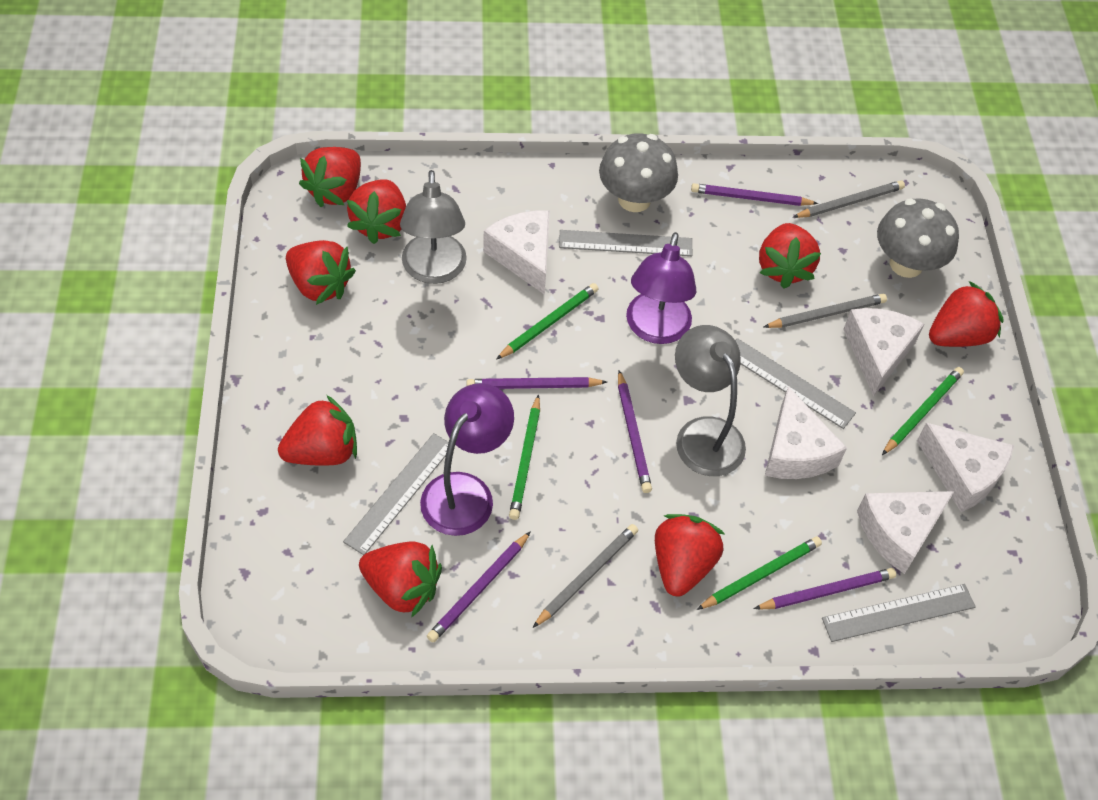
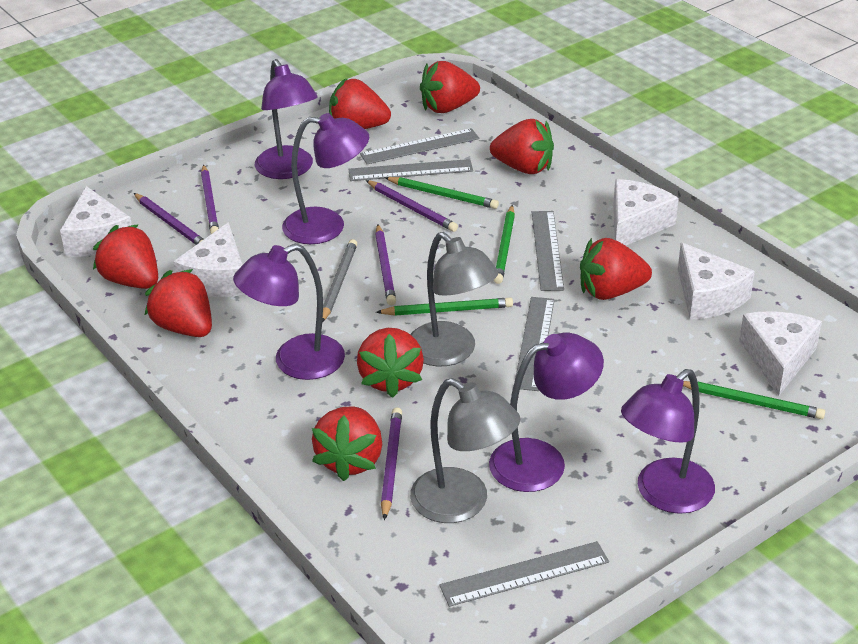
grey mushroom: 2 -> 0
grey pencil: 3 -> 1
grey ruler: 4 -> 5
purple lamp: 2 -> 5

